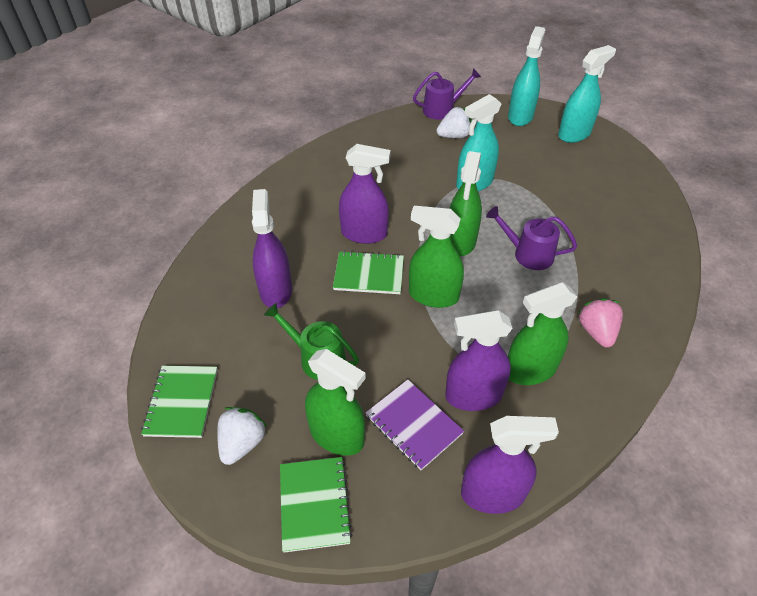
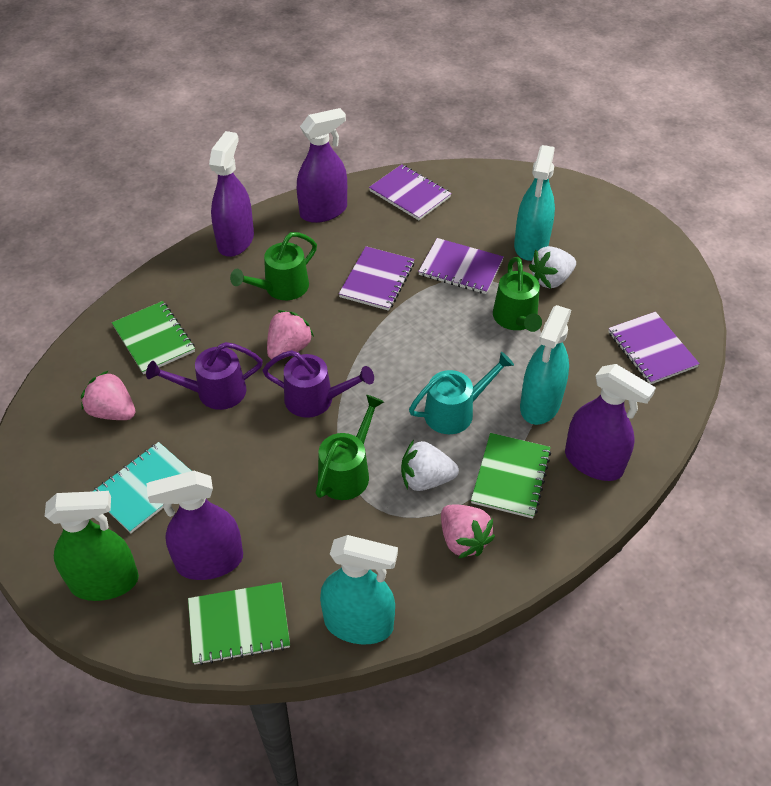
green spray bottle: 4 -> 1
green watering can: 1 -> 3
pink strawberry: 1 -> 3
purple notebook: 1 -> 4
turquoise notebook: 0 -> 1
turquoise watering can: 0 -> 1

